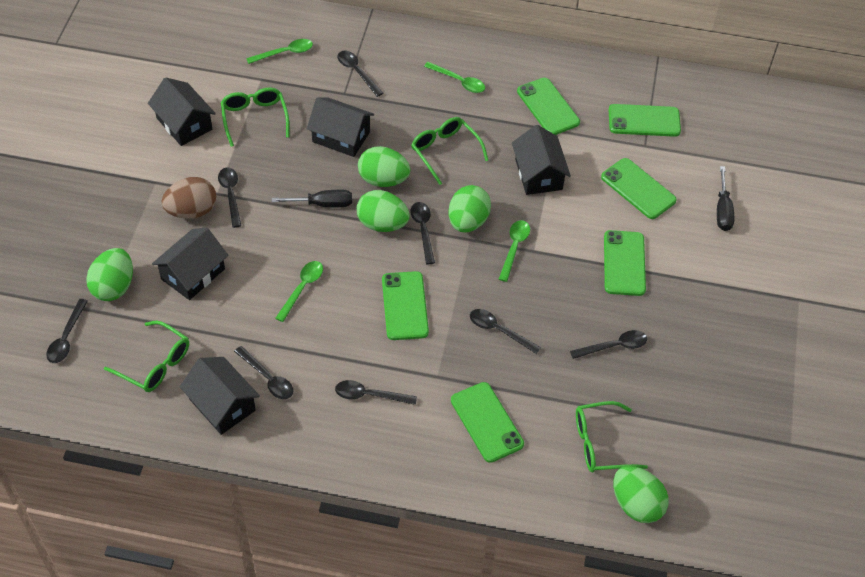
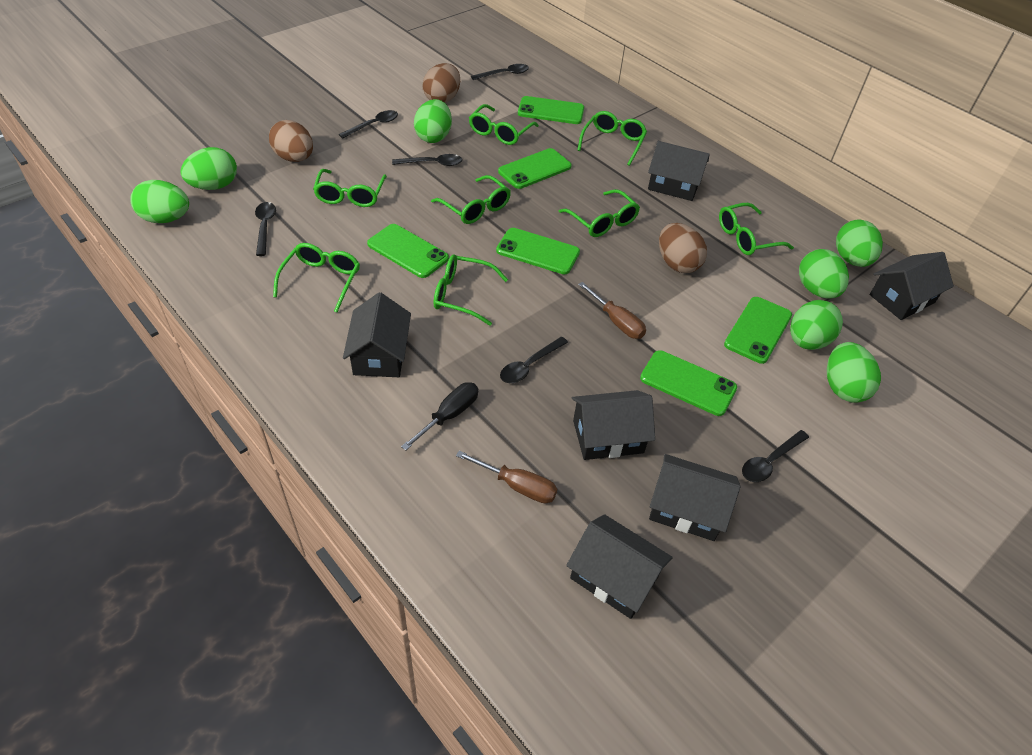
black house: 5 -> 6
black screwdriver: 2 -> 1
black spoon: 8 -> 6
brown egg: 1 -> 3
brown screwdriver: 0 -> 2
green egg: 5 -> 7
green glasses: 4 -> 8
green spoon: 4 -> 0

